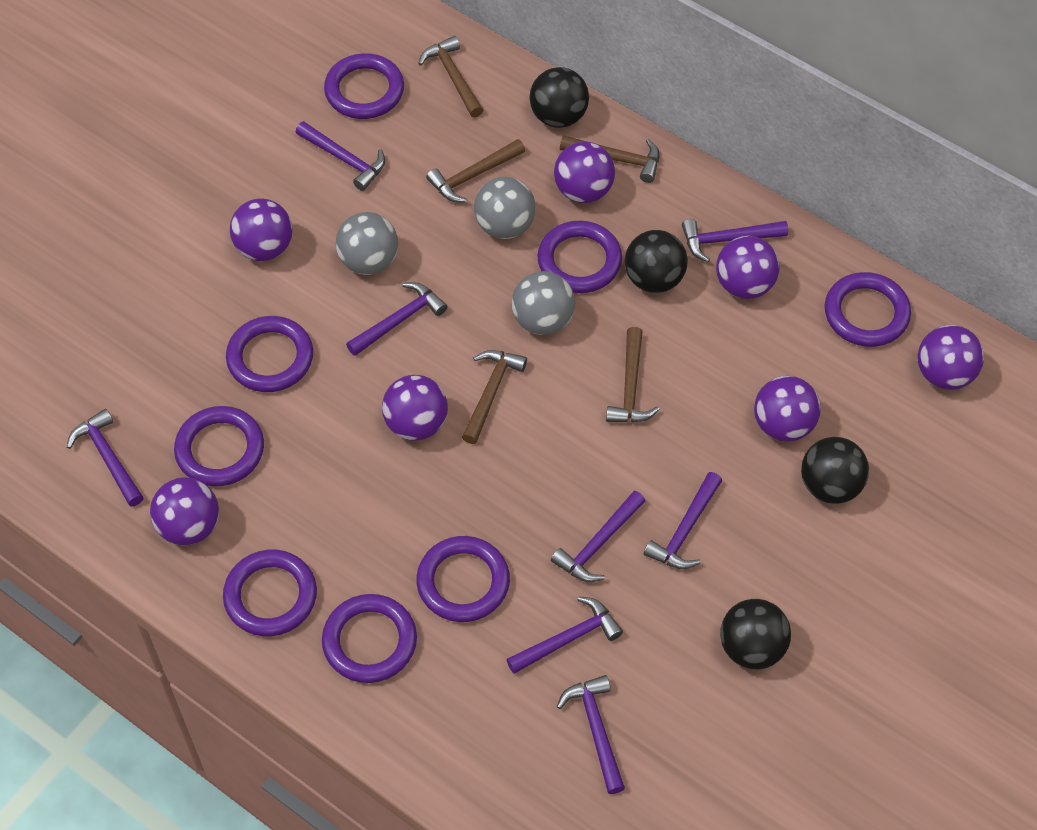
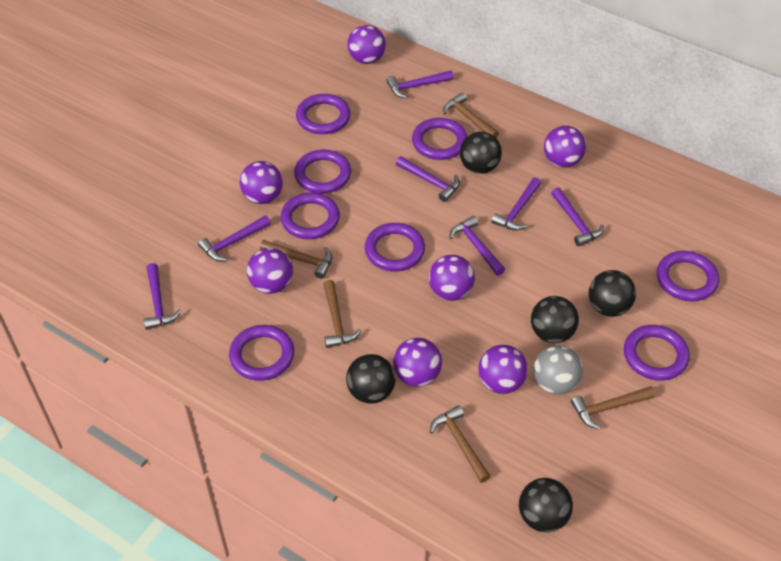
black ball: 4 -> 5
grey ball: 3 -> 1
purple hammer: 8 -> 7

